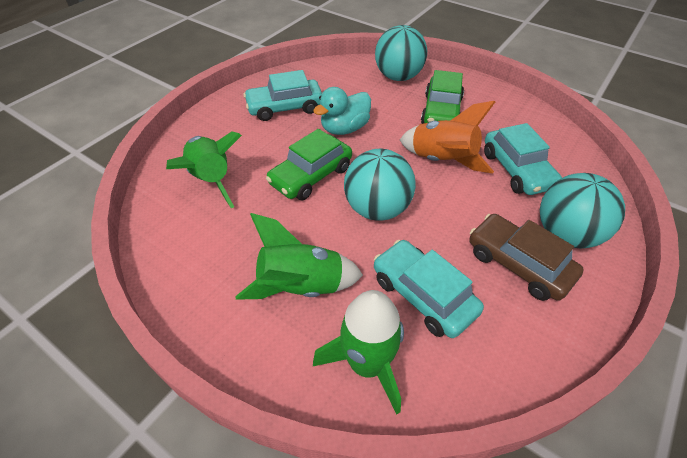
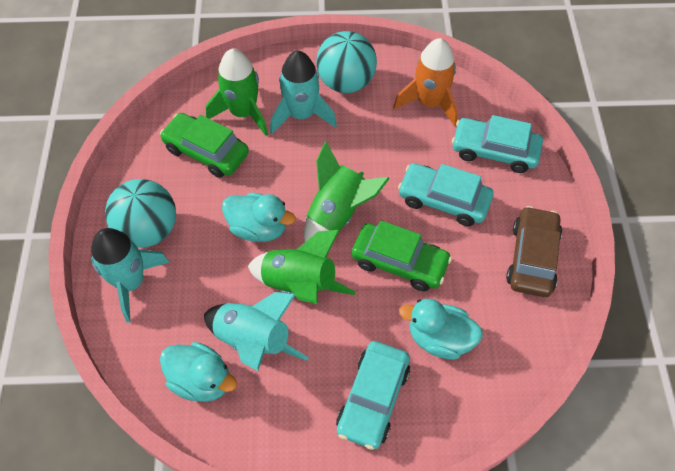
turquoise ball: 3 -> 2
turquoise duck: 1 -> 3
turquoise rocket: 0 -> 3

